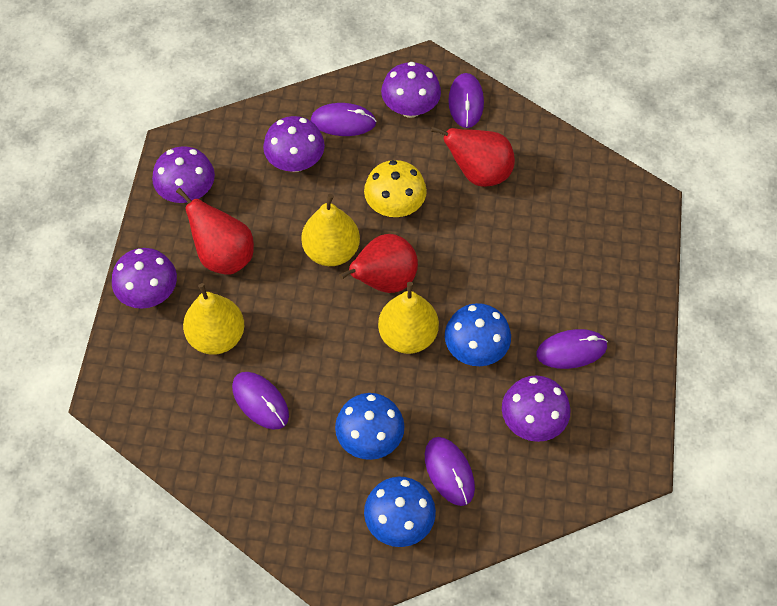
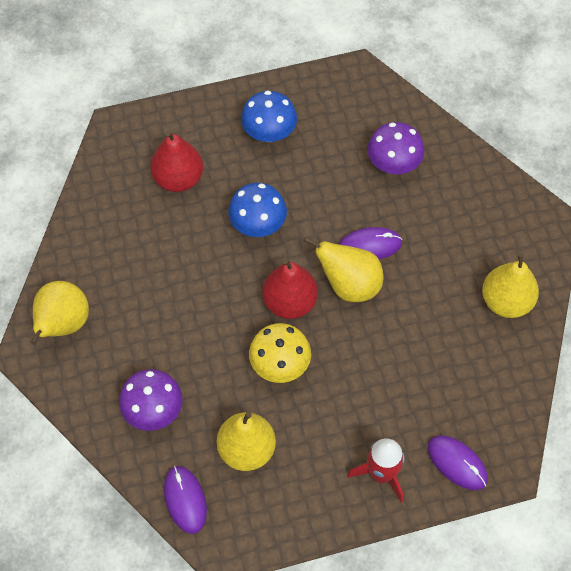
blue mushroom: 3 -> 2
purple mouse: 5 -> 3
purple mushroom: 5 -> 2
red pear: 3 -> 2
red rocket: 0 -> 1
yellow pear: 3 -> 4

